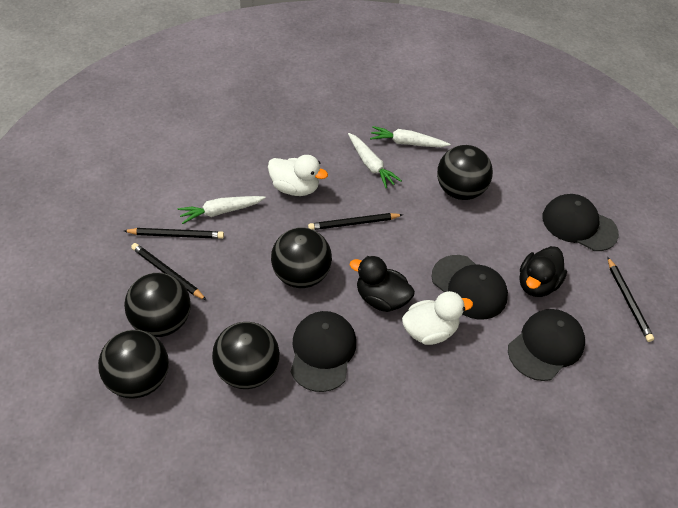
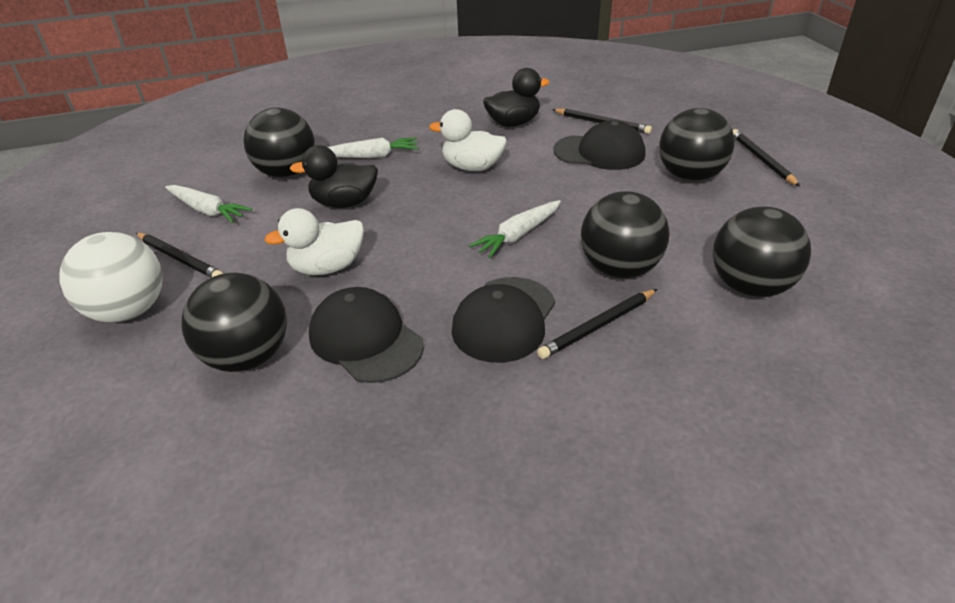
black cap: 4 -> 3
white ball: 0 -> 1

